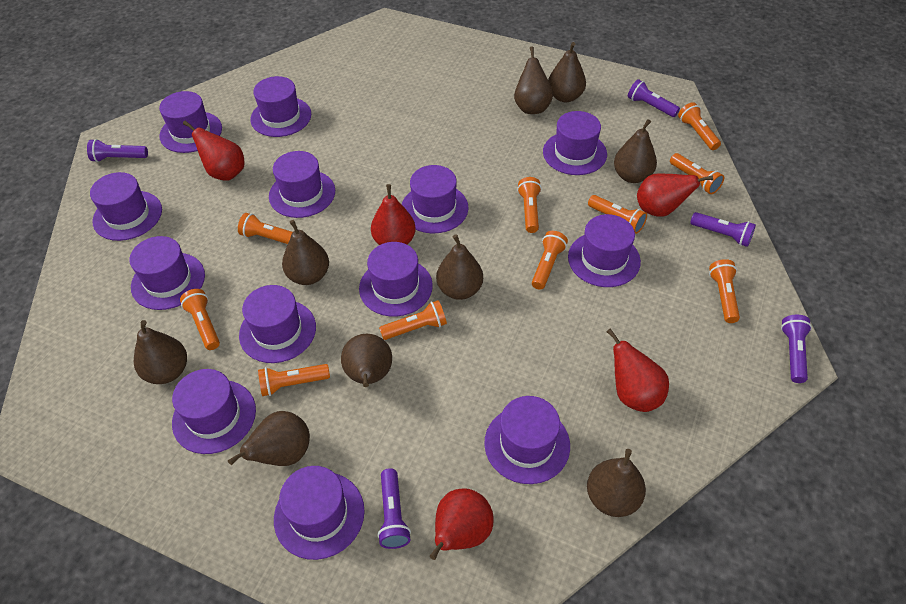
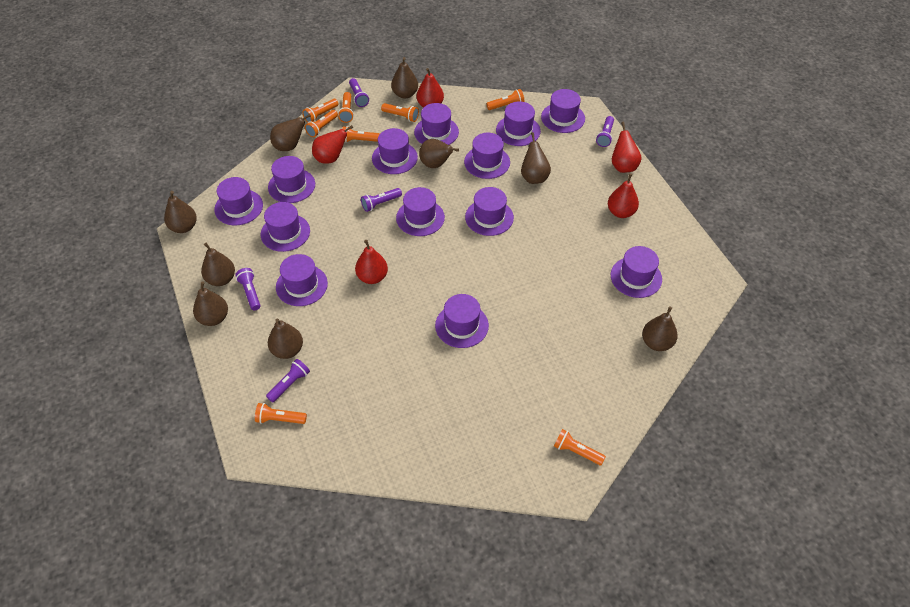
orange flashlight: 10 -> 8

